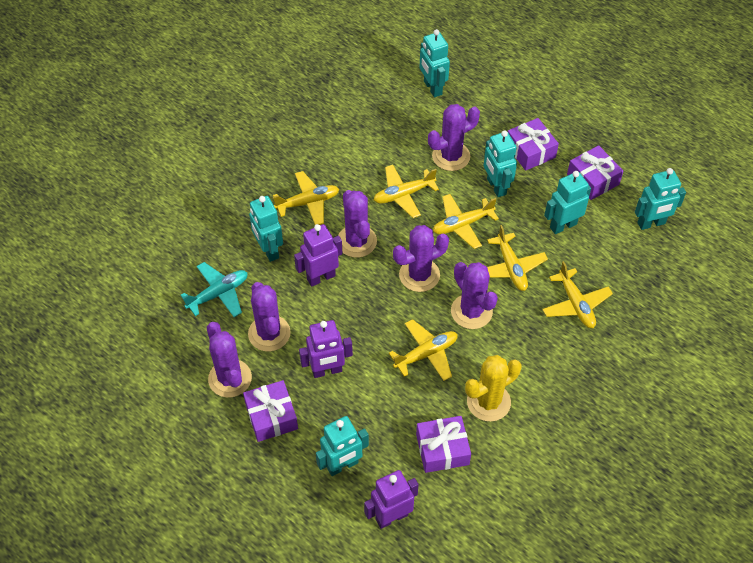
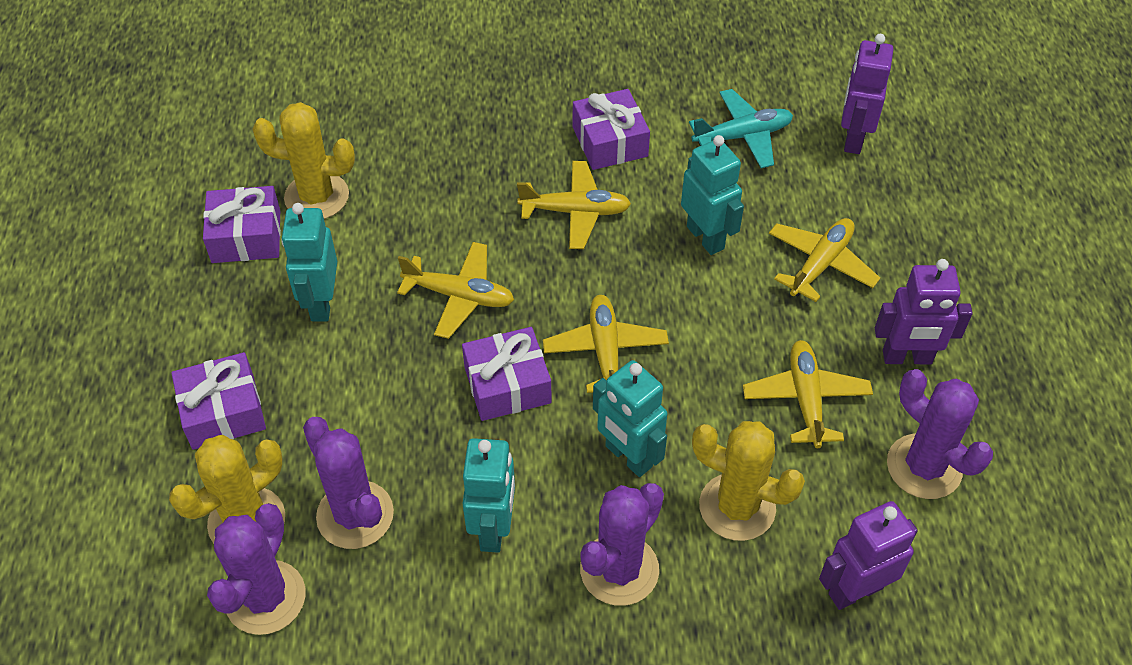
purple cactus: 6 -> 4
turquoise robot: 6 -> 4
yellow cactus: 1 -> 3
yellow plane: 6 -> 5

